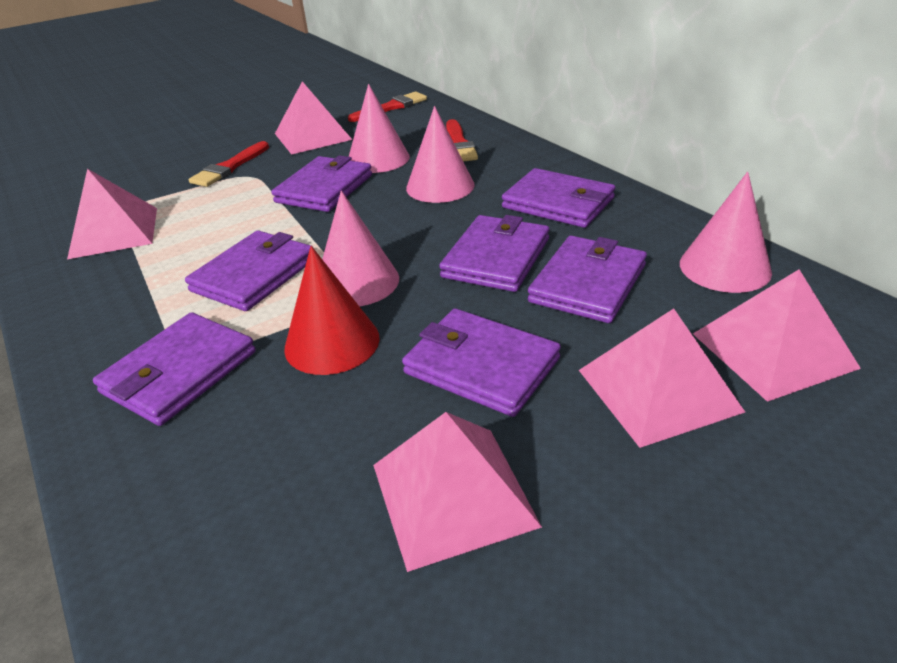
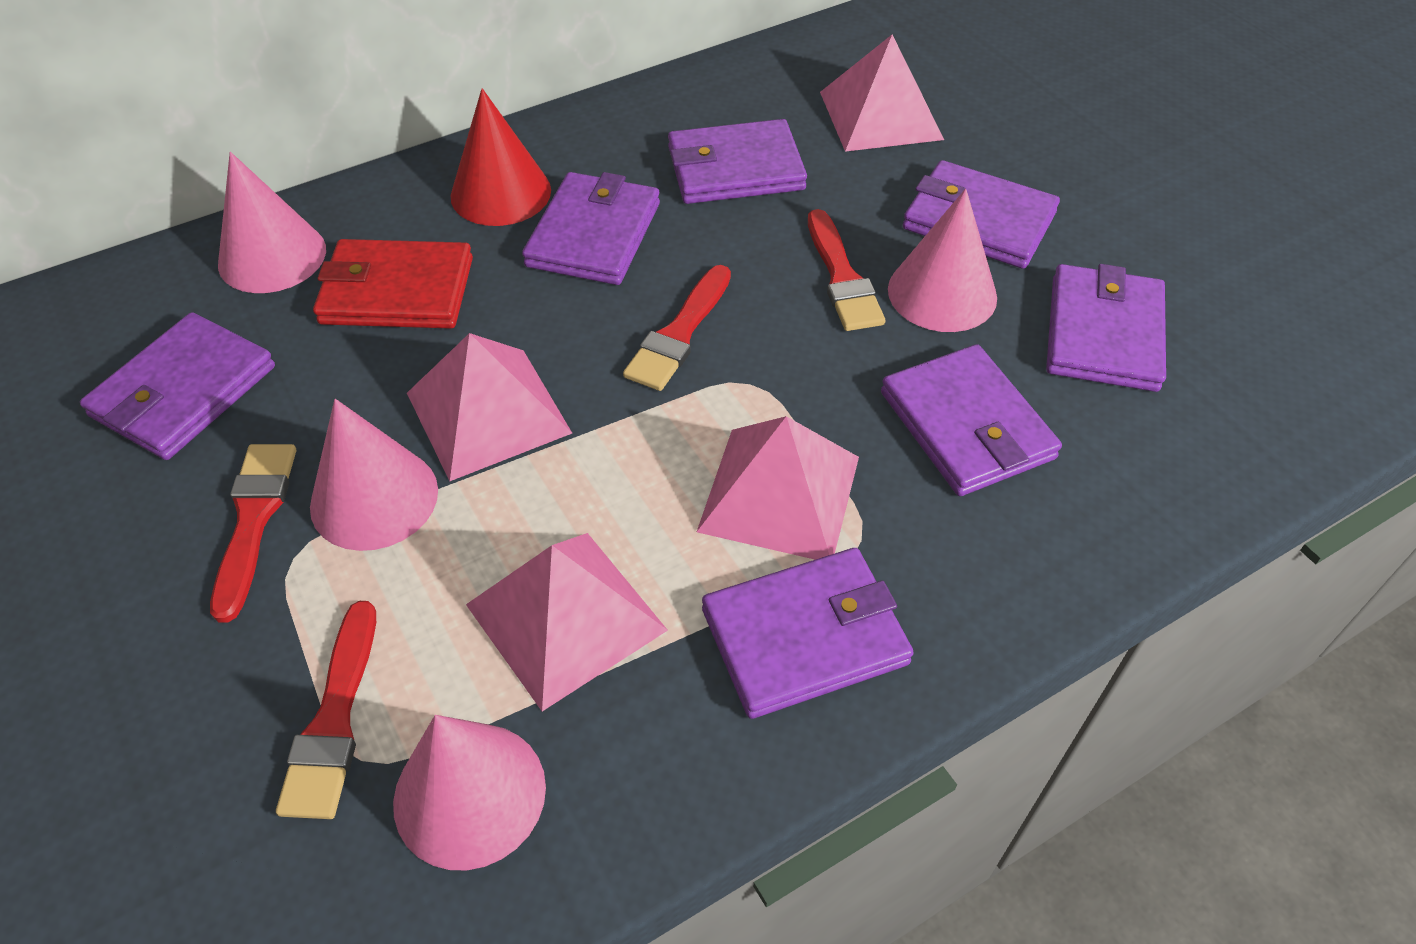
pink pyramid: 5 -> 4
red brush: 3 -> 4
red wallet: 0 -> 1

